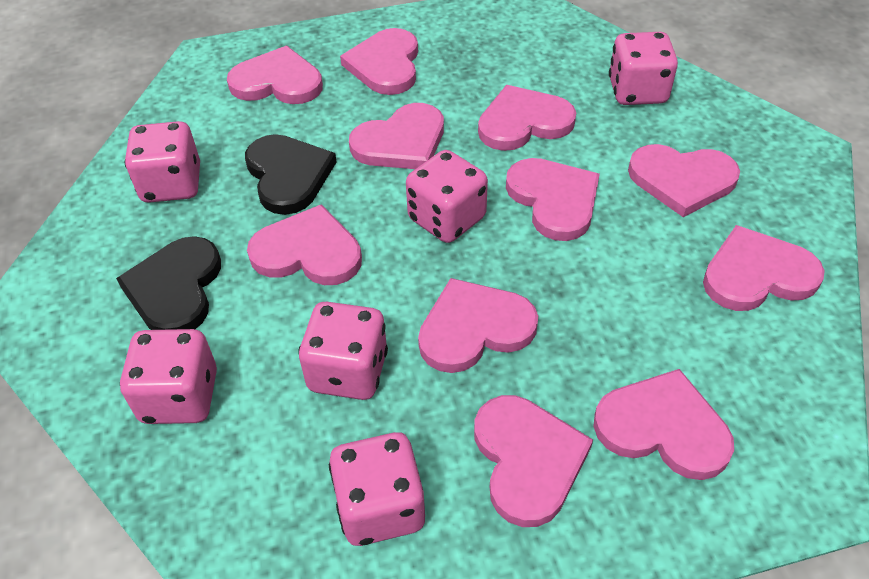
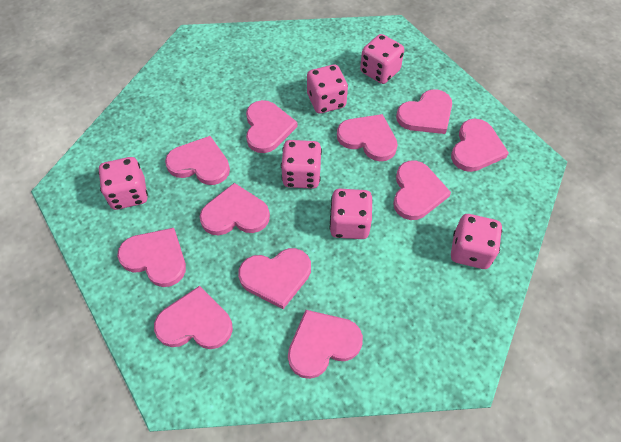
black heart: 2 -> 0

